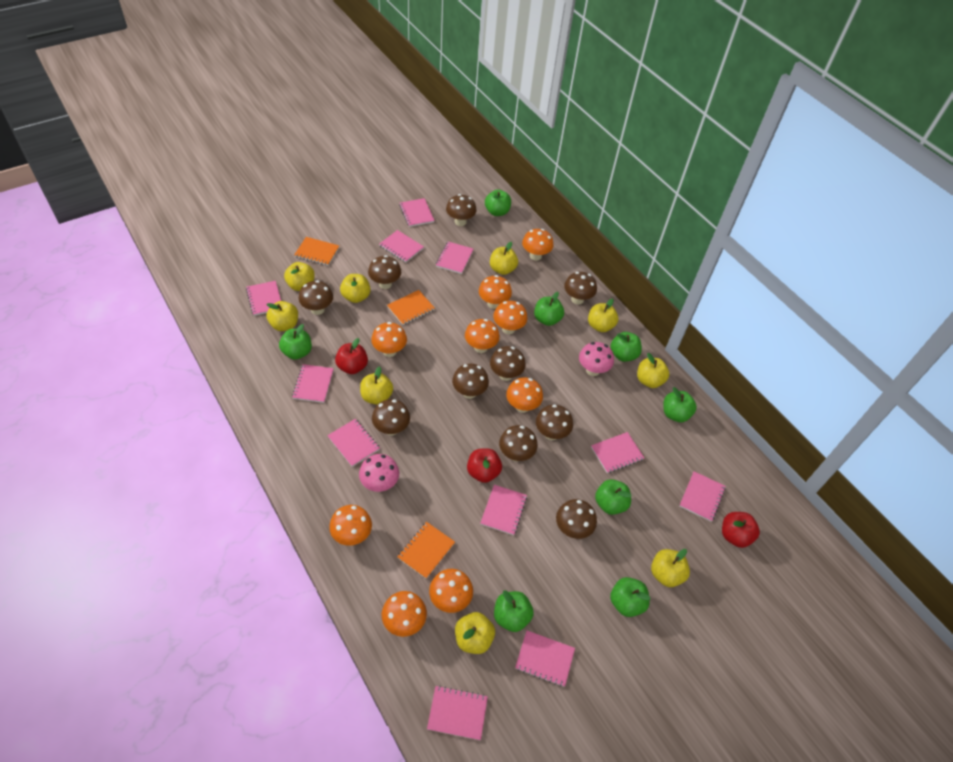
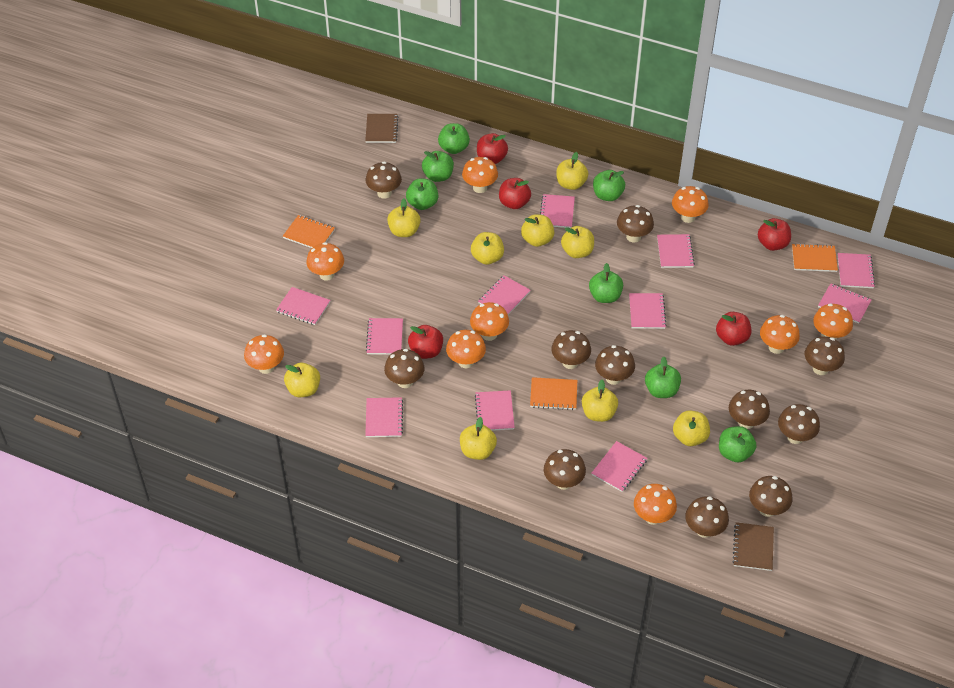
brown mushroom: 10 -> 11
brown notebook: 0 -> 2
green apple: 8 -> 7
pink mushroom: 2 -> 0
red apple: 3 -> 5

